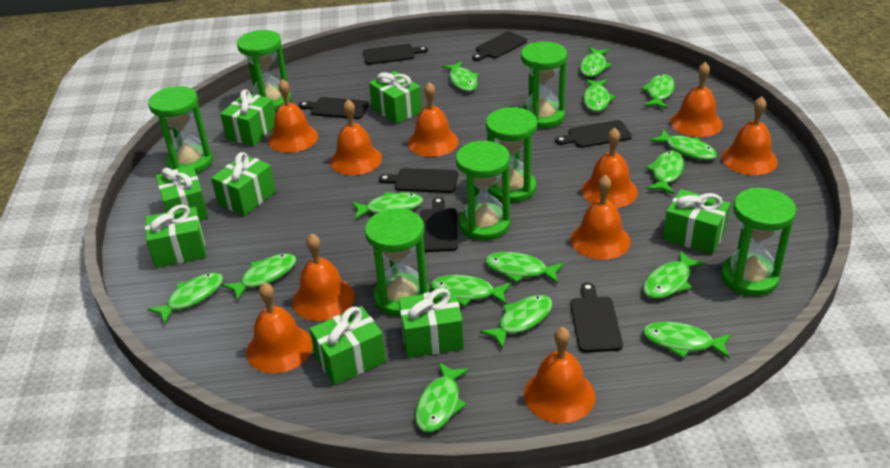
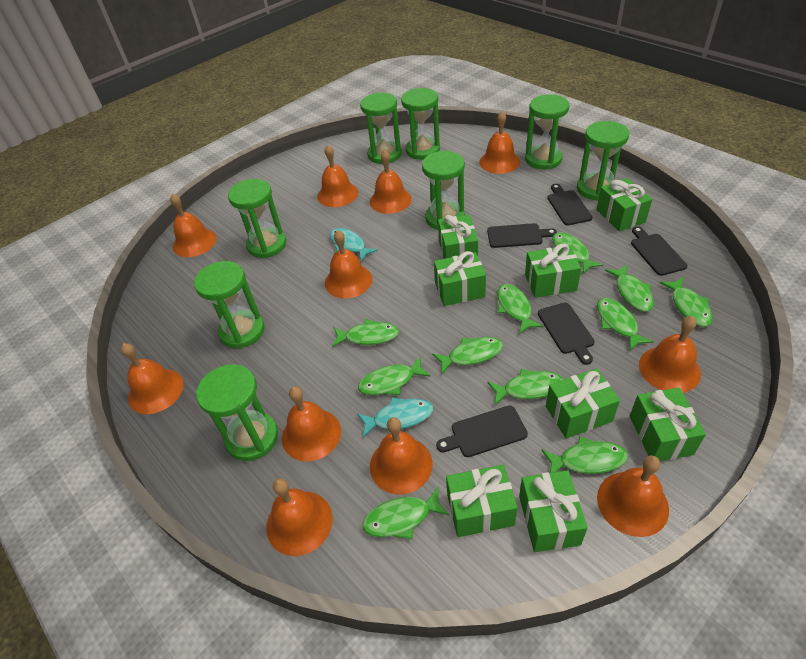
black cutting board: 7 -> 5
green fish: 15 -> 11
green hourglass: 7 -> 8
orange bell: 10 -> 11
turquoise fish: 0 -> 2

